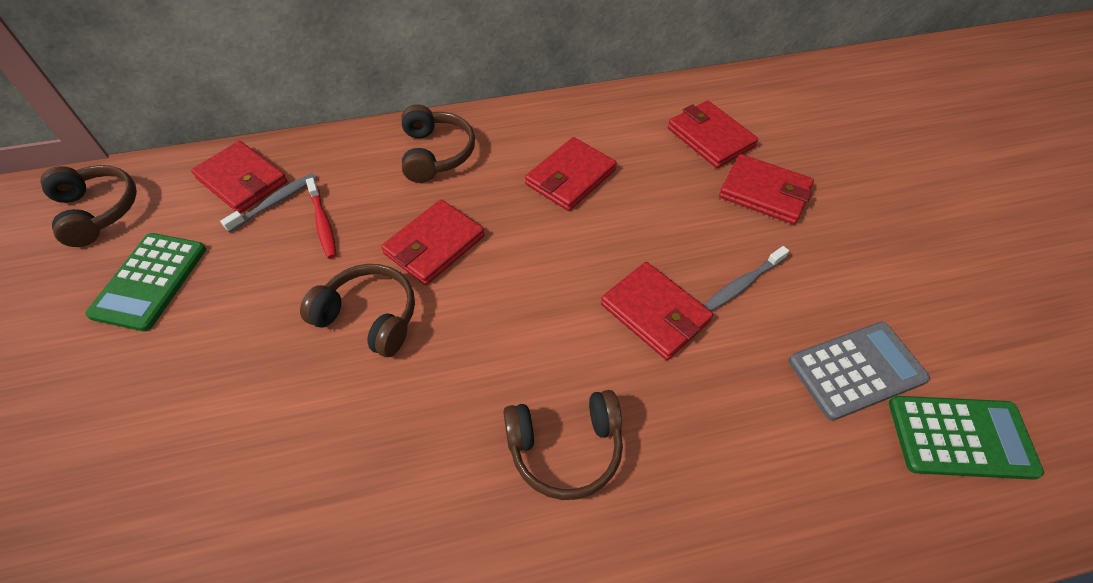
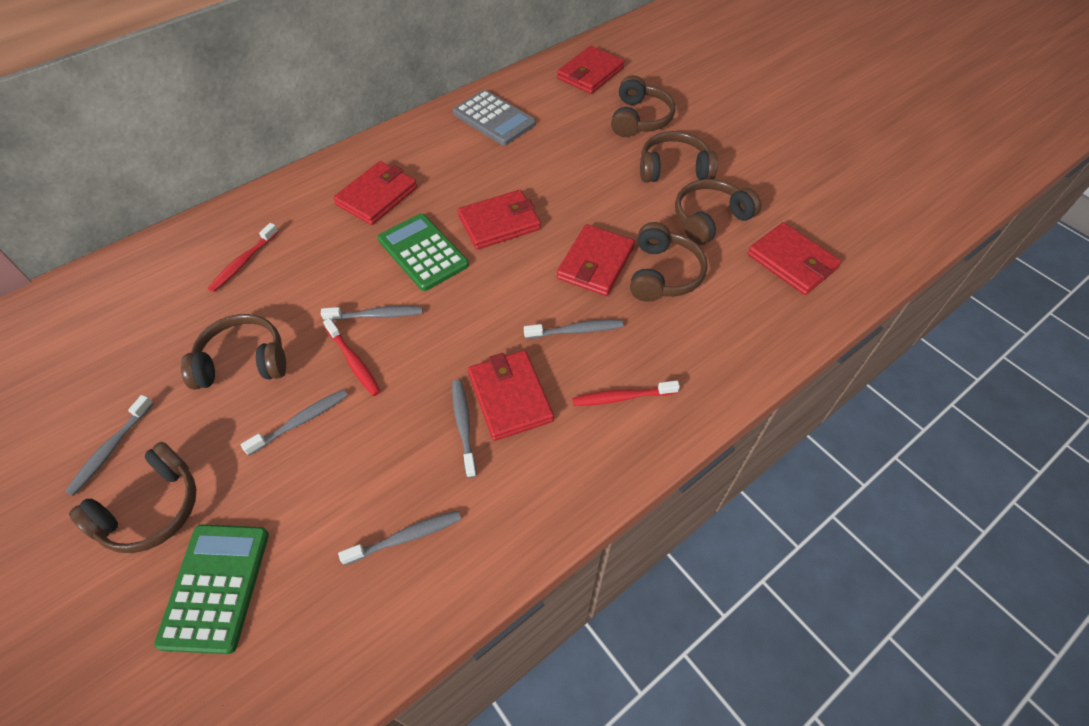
brown headphones: 4 -> 6
grey toothbrush: 2 -> 6
red toothbrush: 1 -> 3

